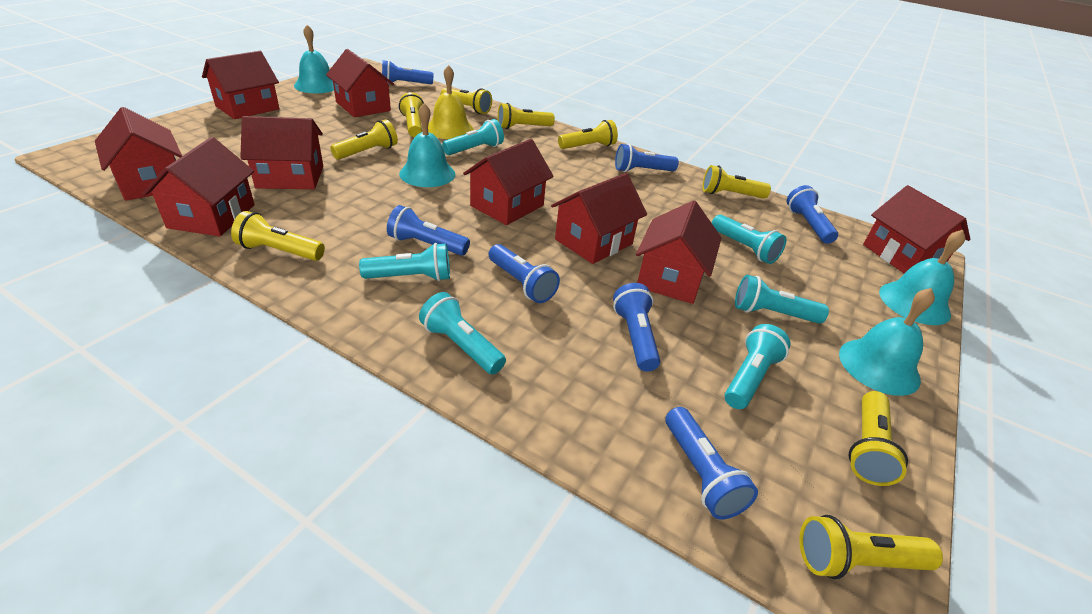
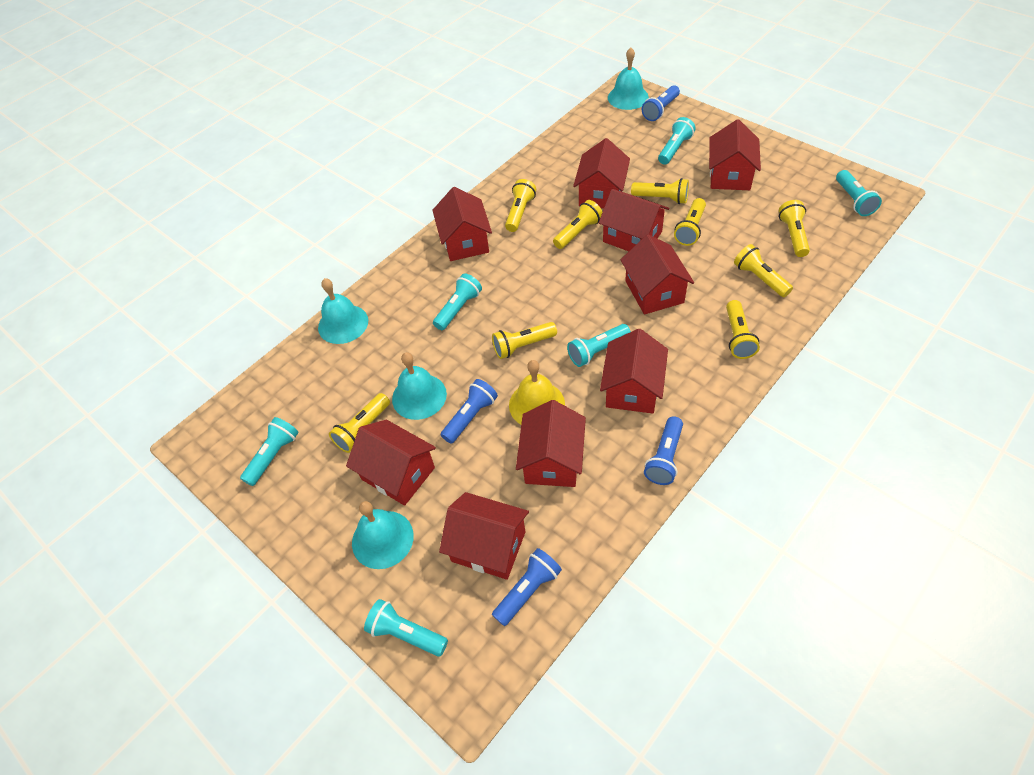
blue flashlight: 7 -> 4

